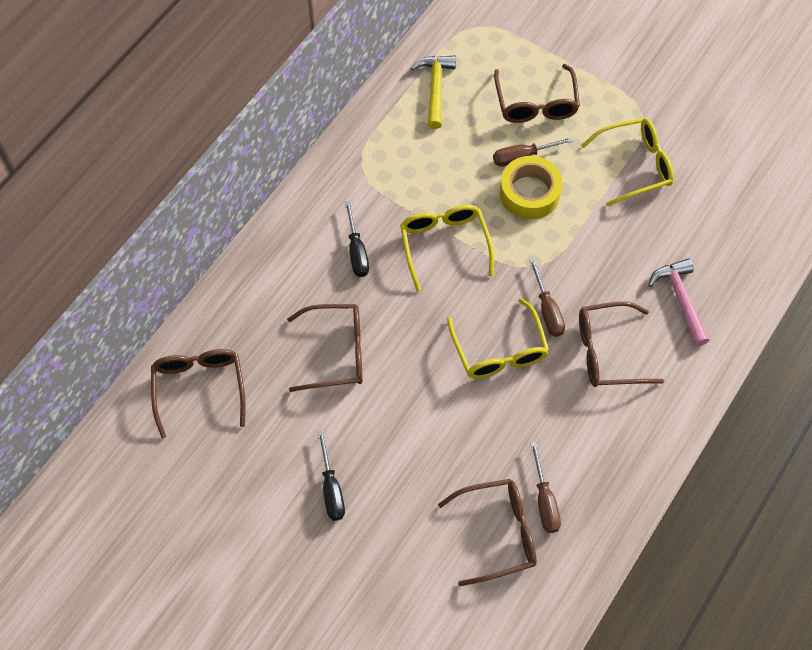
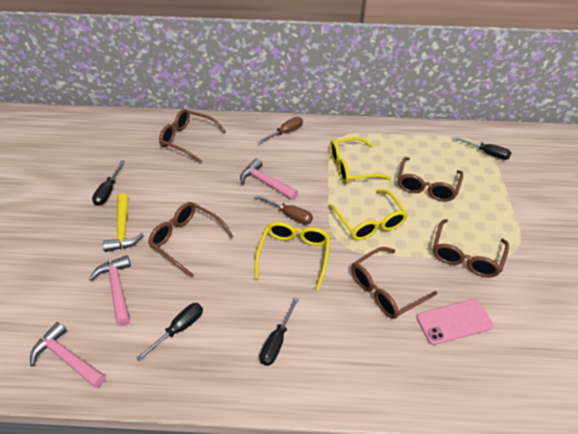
black screwdriver: 2 -> 4
brown screwdriver: 3 -> 2
pink hammer: 1 -> 3
pink phone: 0 -> 1
yellow tape: 1 -> 0

